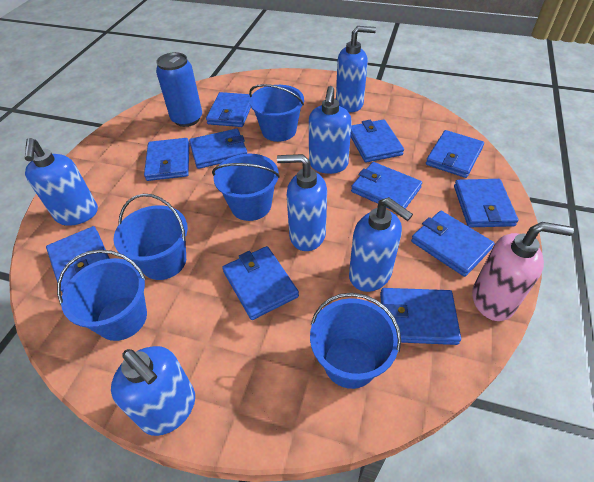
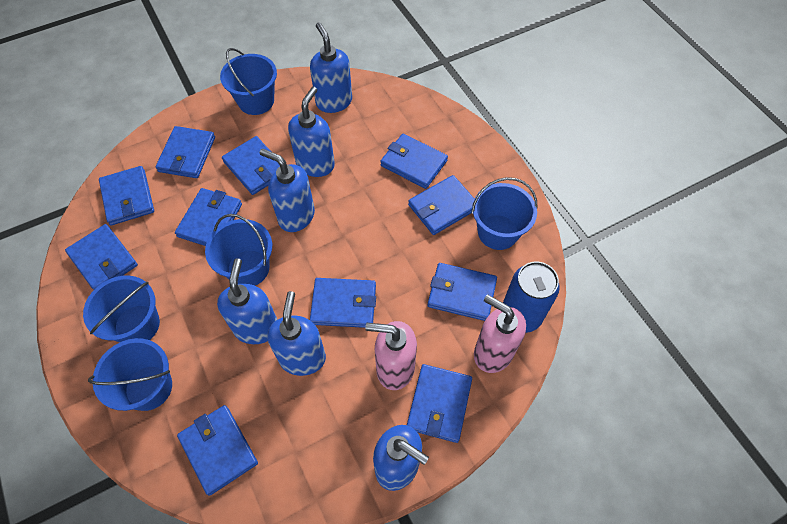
pink soap dispenser: 1 -> 2

